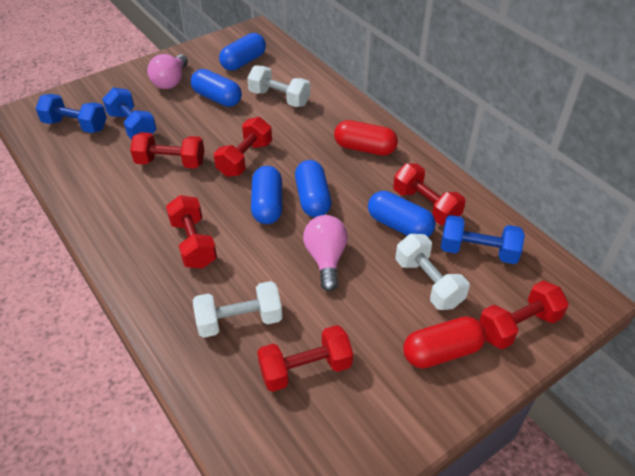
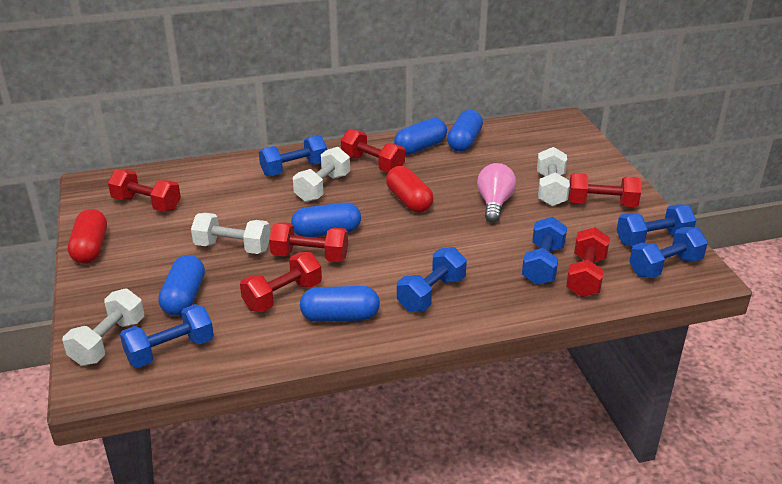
blue dumbbell: 3 -> 6
pink light bulb: 2 -> 1
white dumbbell: 3 -> 4

